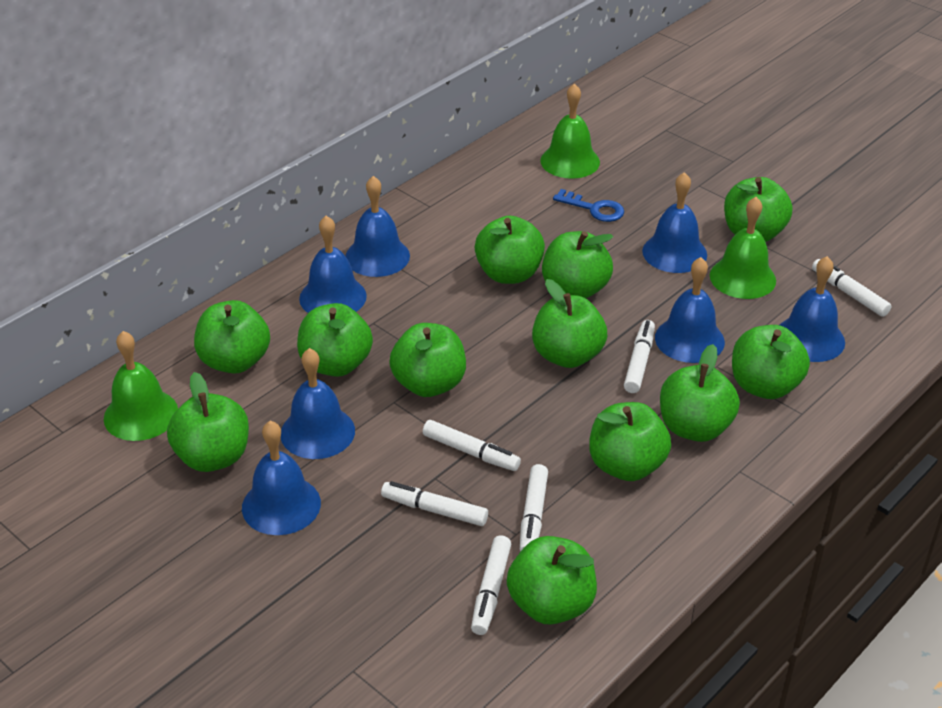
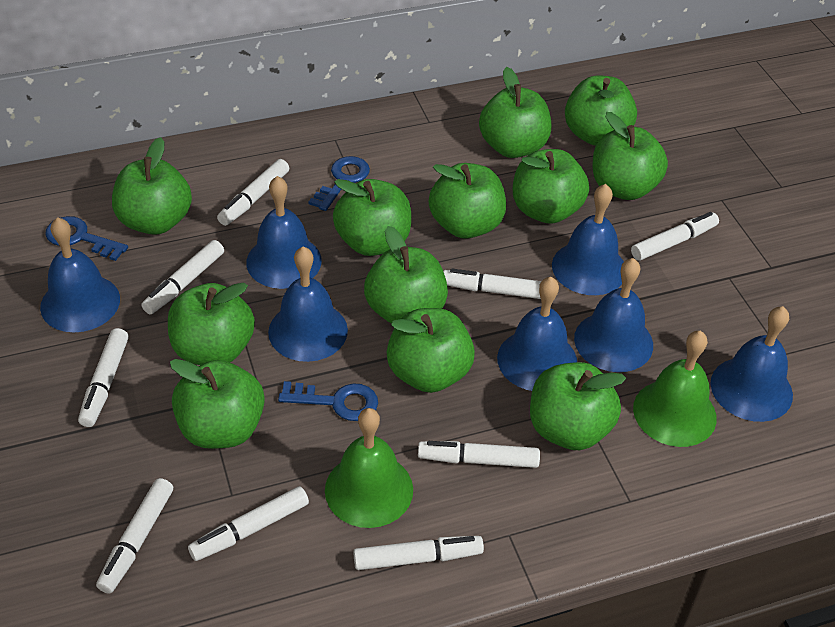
blue key: 1 -> 3
green bell: 3 -> 2
white marker: 6 -> 9

